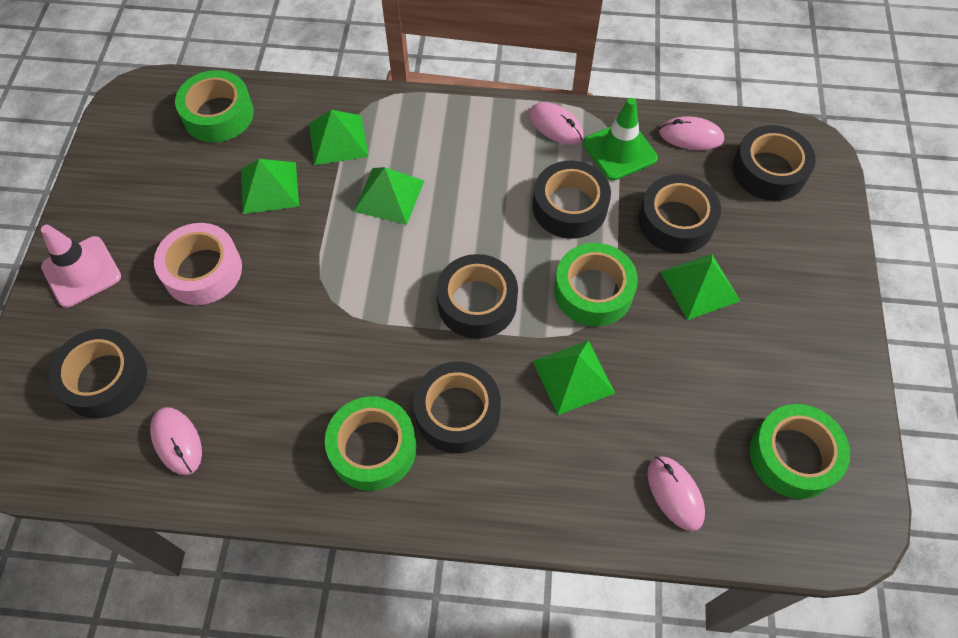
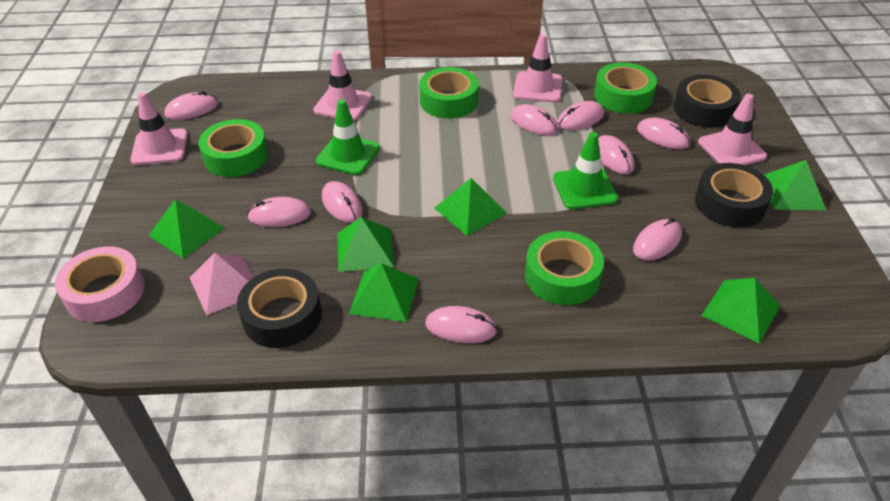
black tape: 6 -> 3
green pyramid: 5 -> 6
green traffic cone: 1 -> 2
pink mouse: 4 -> 9
pink pyramid: 0 -> 1
pink traffic cone: 1 -> 4

